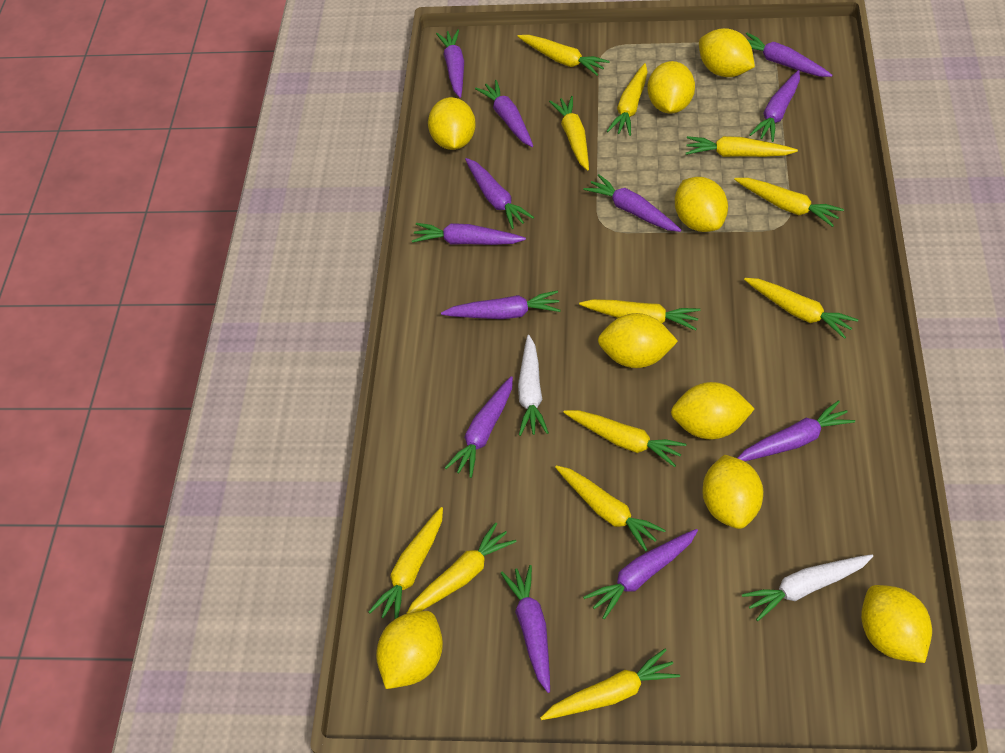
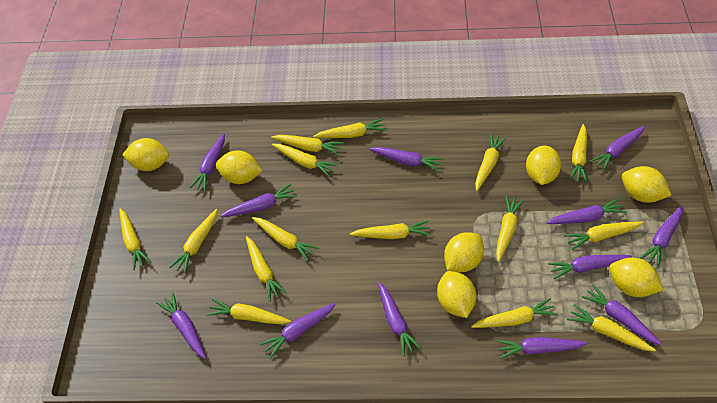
white carrot: 2 -> 0
yellow carrot: 12 -> 15
yellow lemon: 9 -> 7

